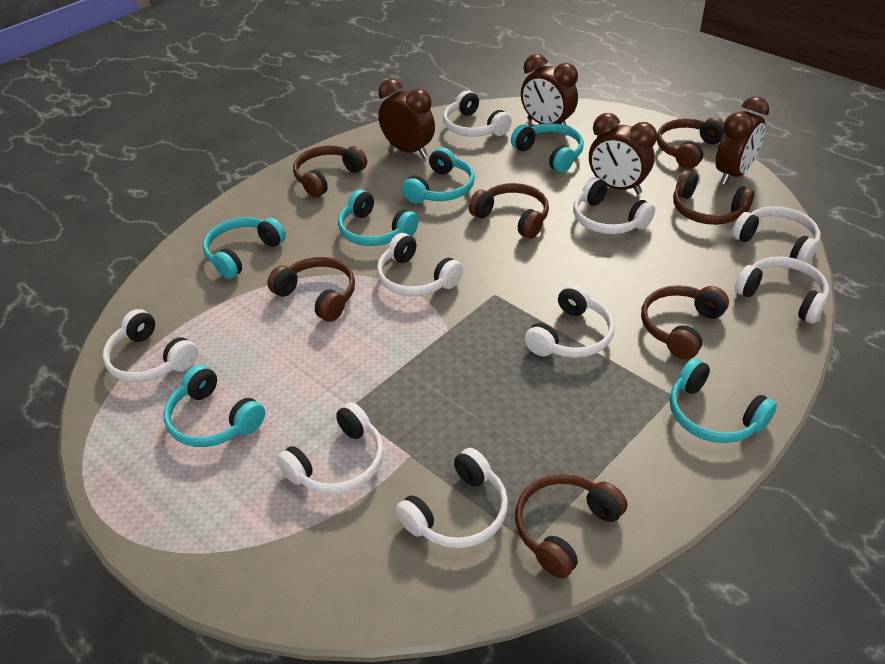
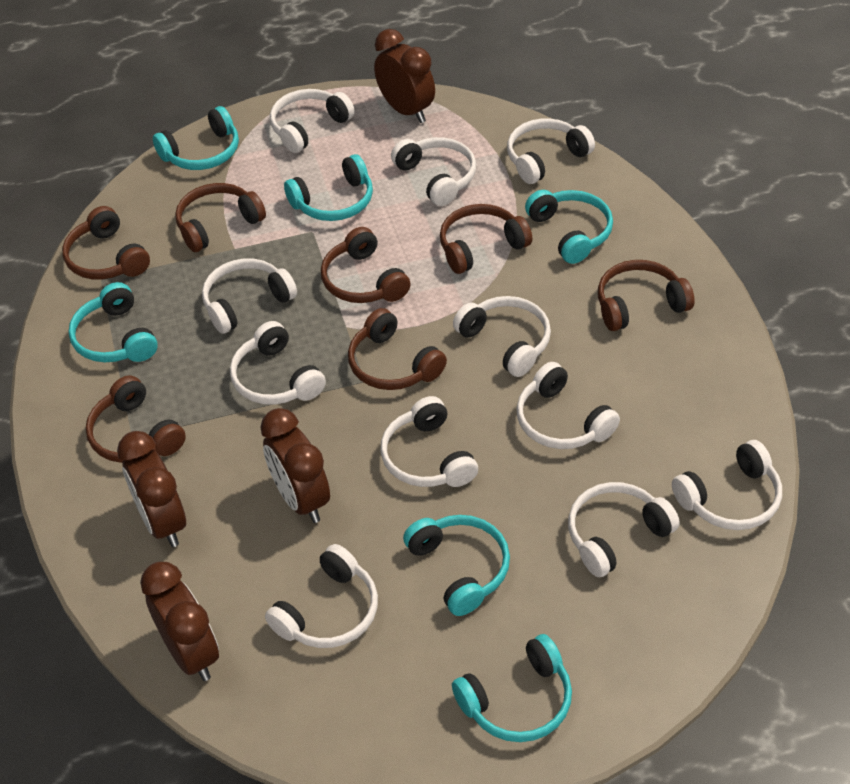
white headphones: 9 -> 11

